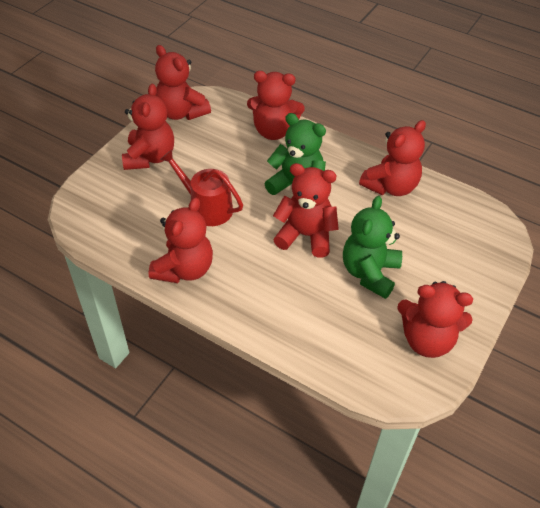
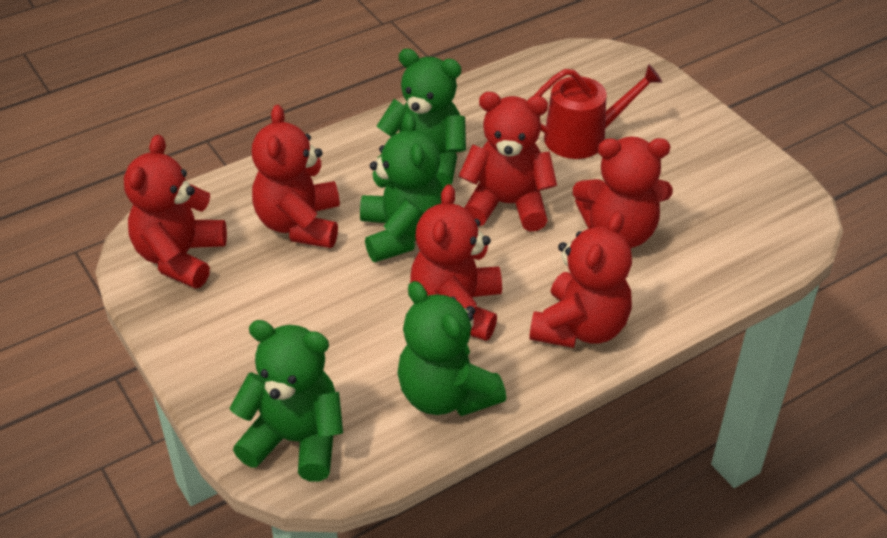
green teddy bear: 2 -> 4
red teddy bear: 7 -> 6

